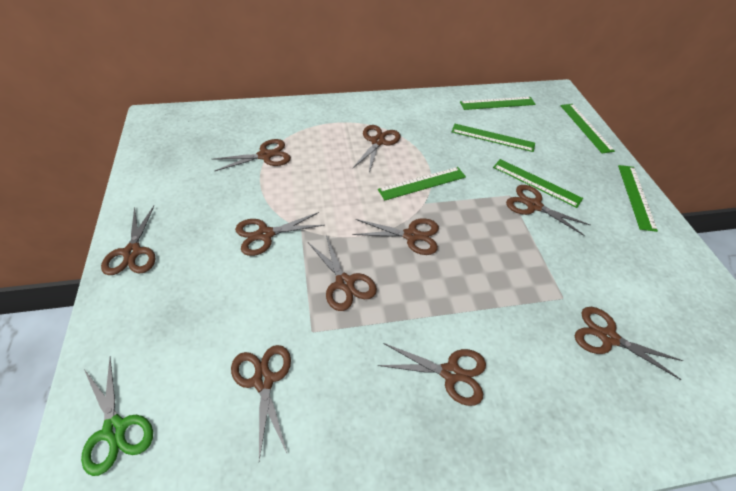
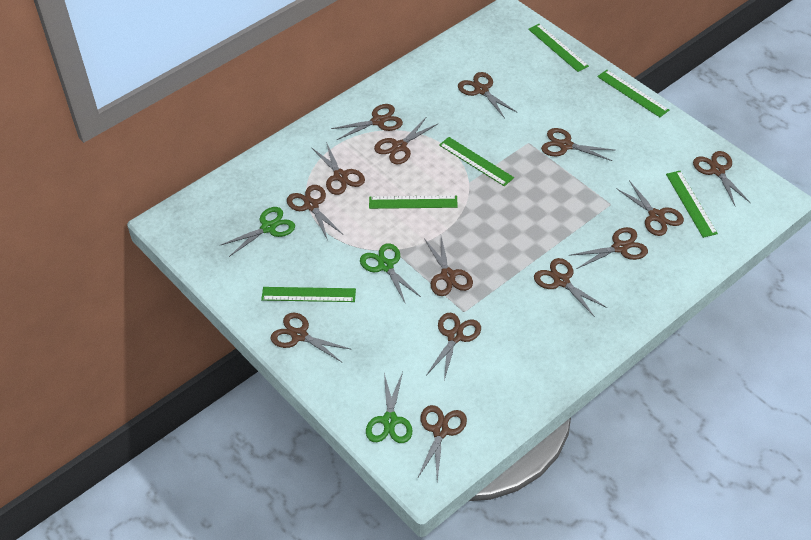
brown scissors: 10 -> 14
green scissors: 1 -> 3

